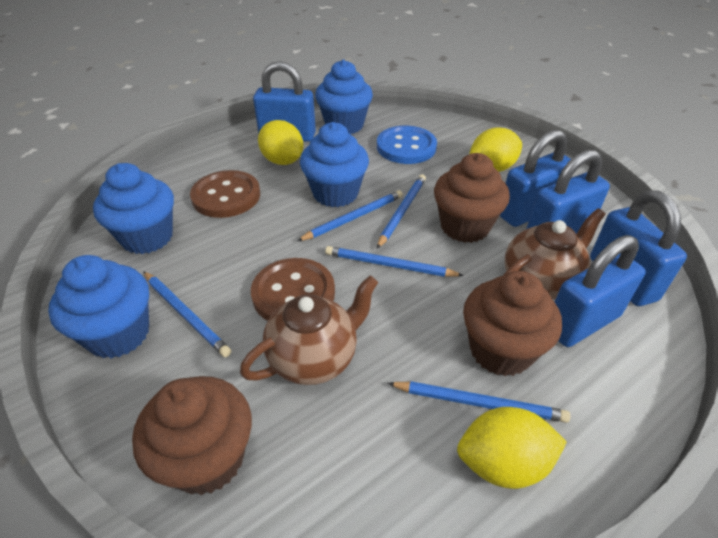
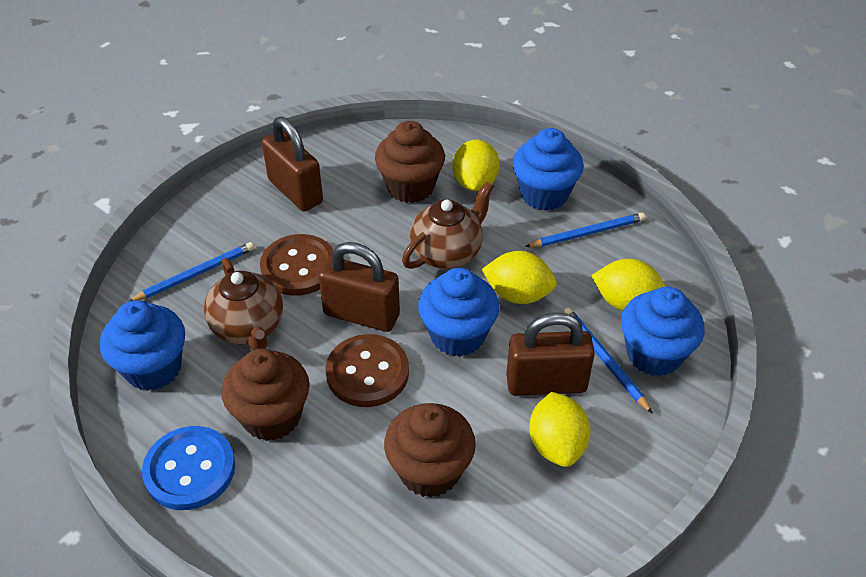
blue padlock: 5 -> 0
blue pencil: 5 -> 3
brown padlock: 0 -> 3
yellow lemon: 3 -> 4

